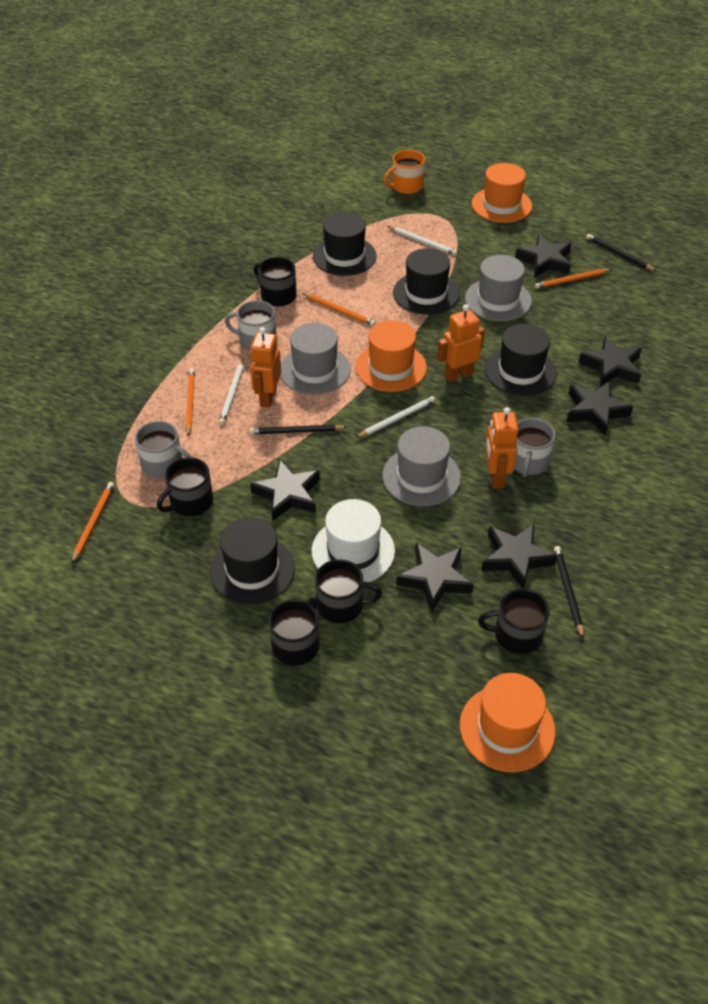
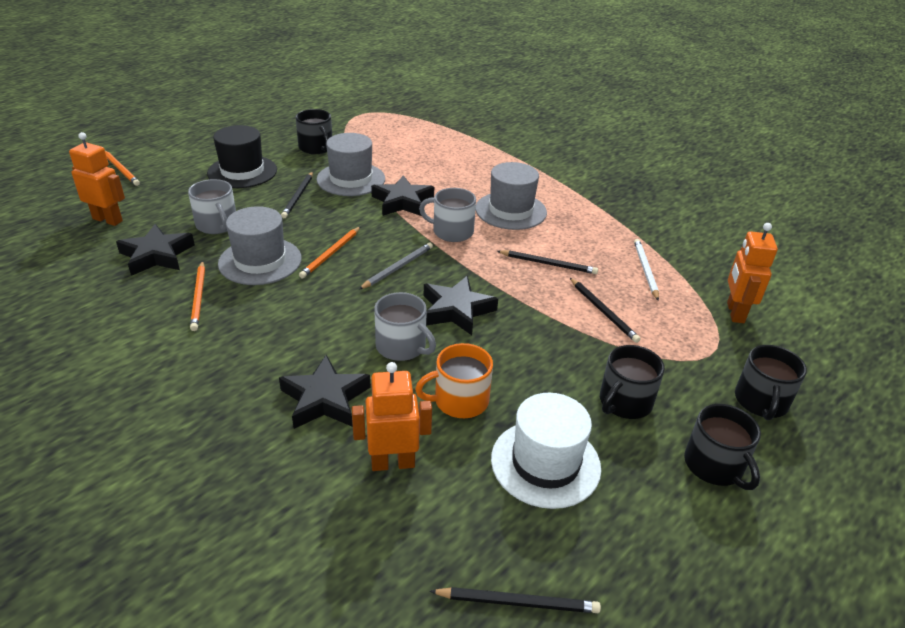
black hat: 4 -> 1
black mug: 5 -> 4
black pencil: 3 -> 4
black star: 6 -> 4
grey pencil: 0 -> 1
orange hat: 3 -> 0
orange pencil: 4 -> 3
white pencil: 3 -> 1

